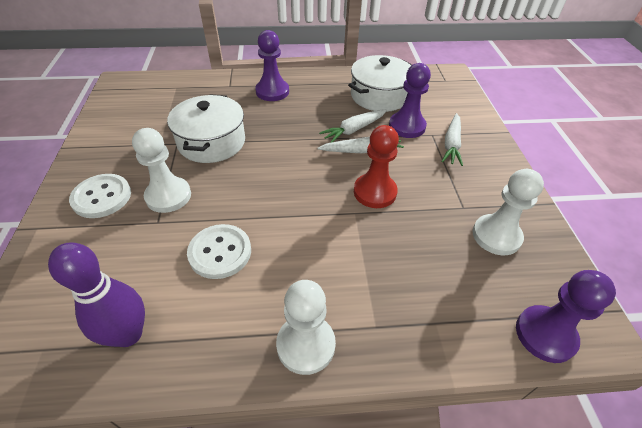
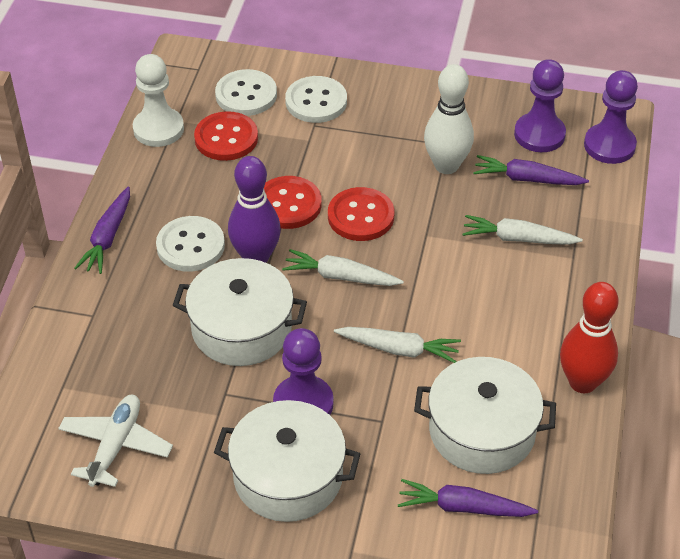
purple carrot: 0 -> 3
red bowling pin: 0 -> 1
red button: 0 -> 3
red pawn: 1 -> 0
white bowling pin: 0 -> 1
white button: 2 -> 3
white pawn: 3 -> 1
white plane: 0 -> 1
white pot: 2 -> 3

